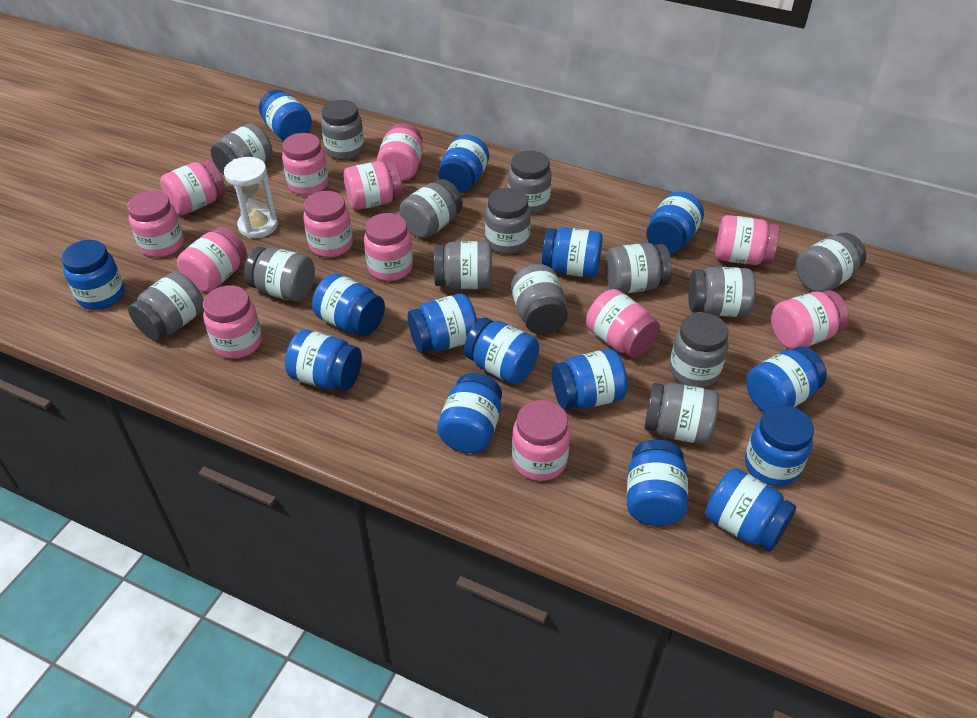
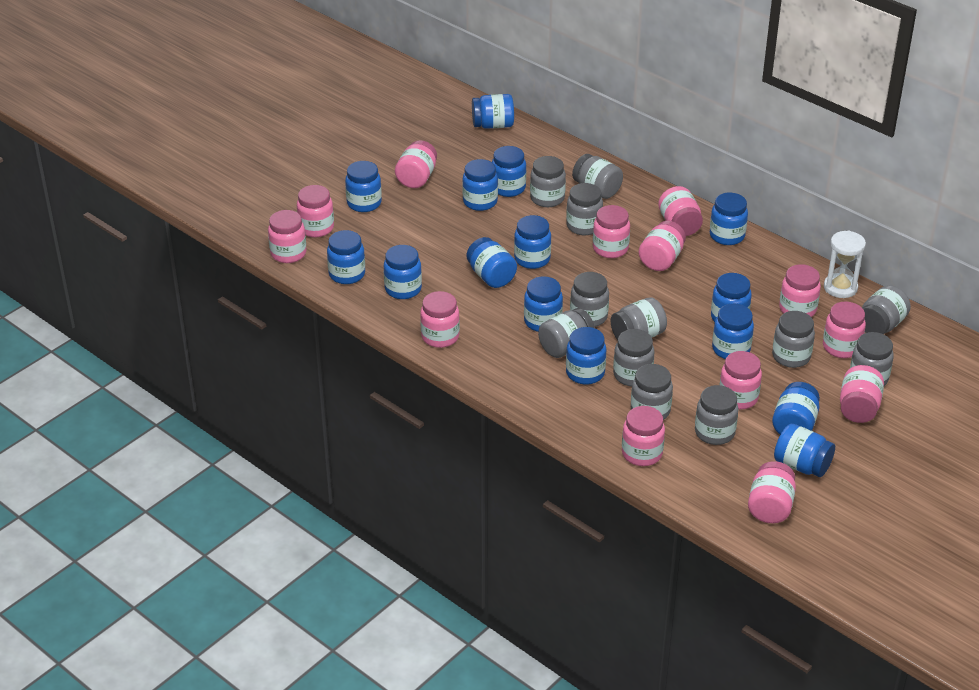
grey jar: 14 -> 12

